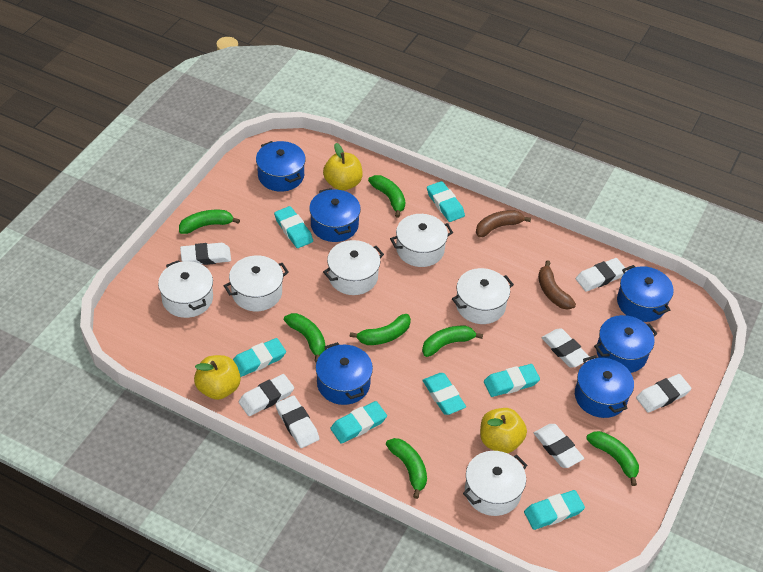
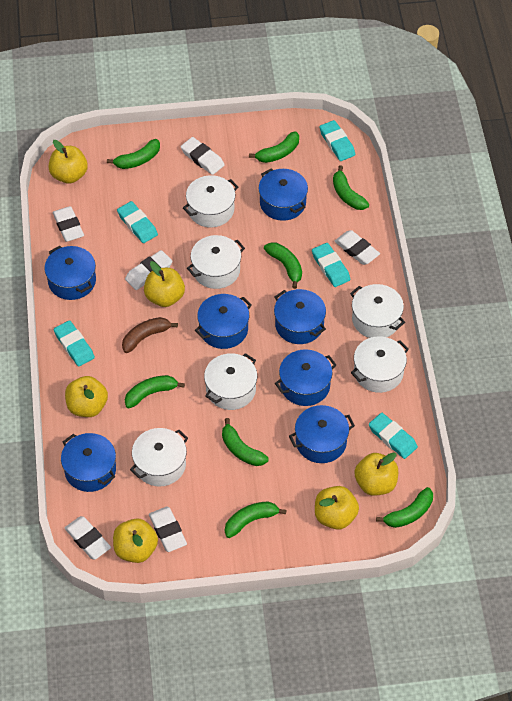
blue pot: 6 -> 7
brown banana: 2 -> 1
green banana: 7 -> 8
turquoise eraser: 7 -> 5
white eraser: 7 -> 6
yellow apple: 3 -> 6

